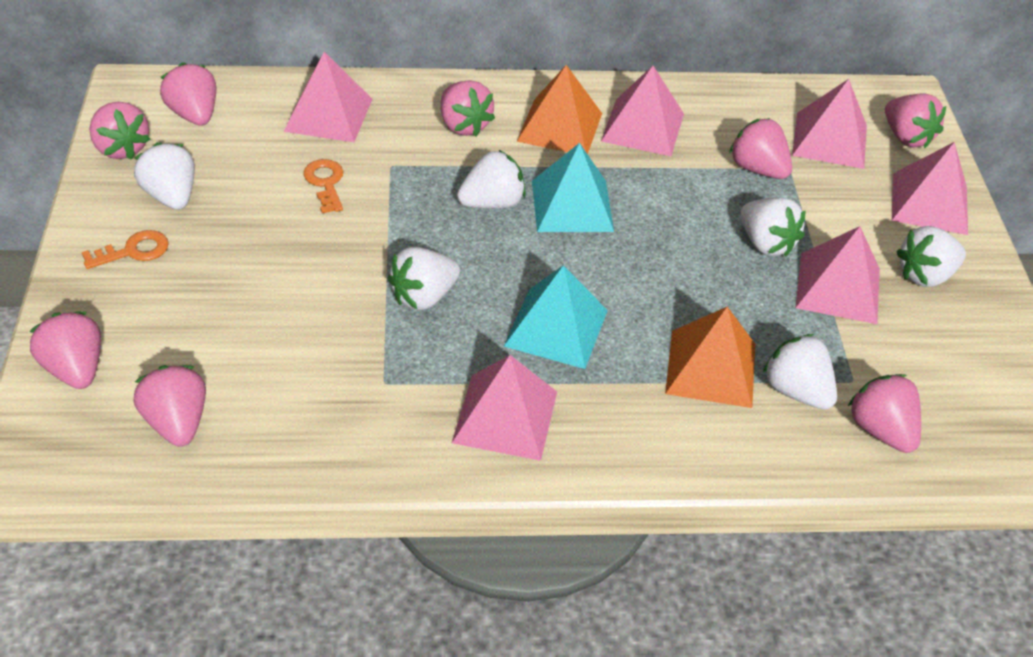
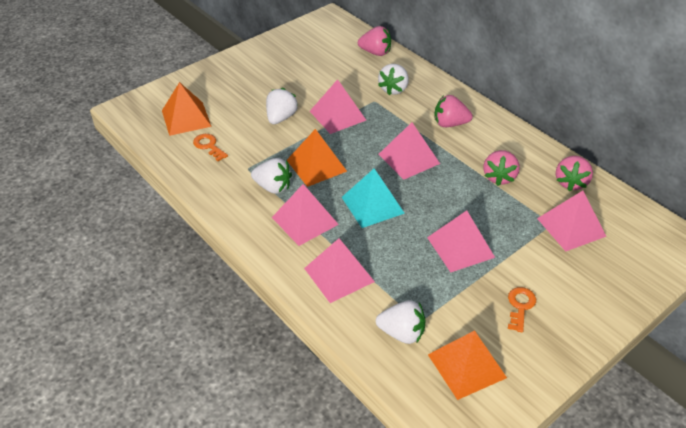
orange pyramid: 2 -> 3
pink strawberry: 8 -> 4
turquoise pyramid: 2 -> 1
white strawberry: 6 -> 4

